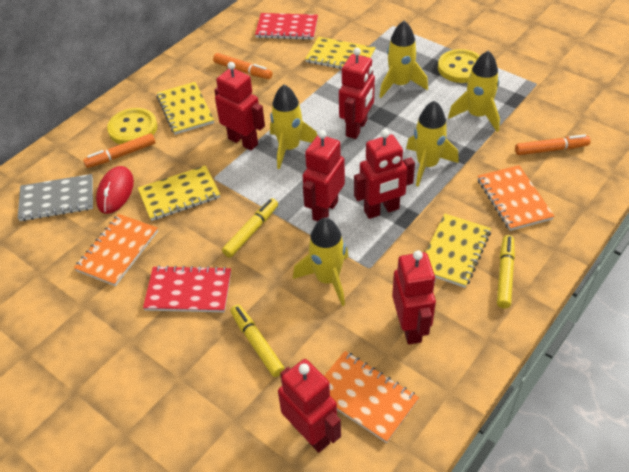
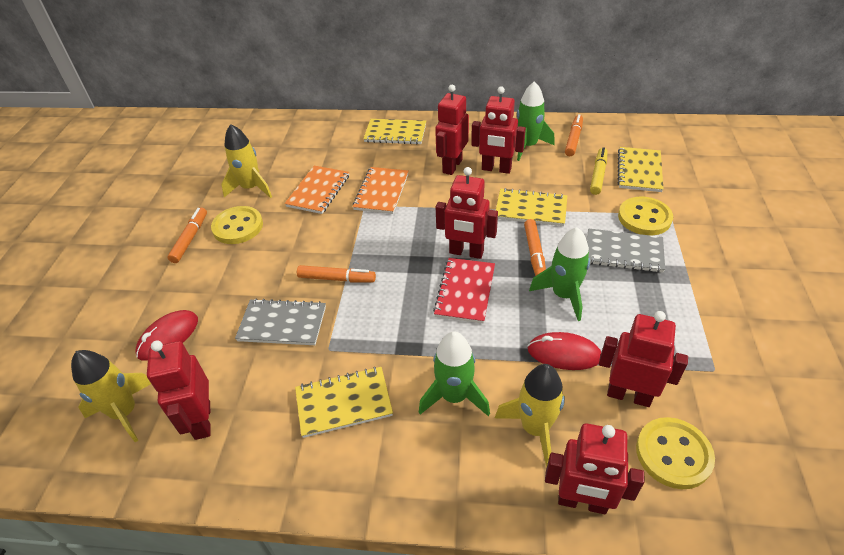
green rocket: 0 -> 3
grey notebook: 1 -> 2
orange marker: 3 -> 4
orange notebook: 3 -> 2
red mouse: 1 -> 2
red notebook: 2 -> 1
yellow button: 2 -> 3
yellow marker: 3 -> 1
yellow rocket: 5 -> 3

